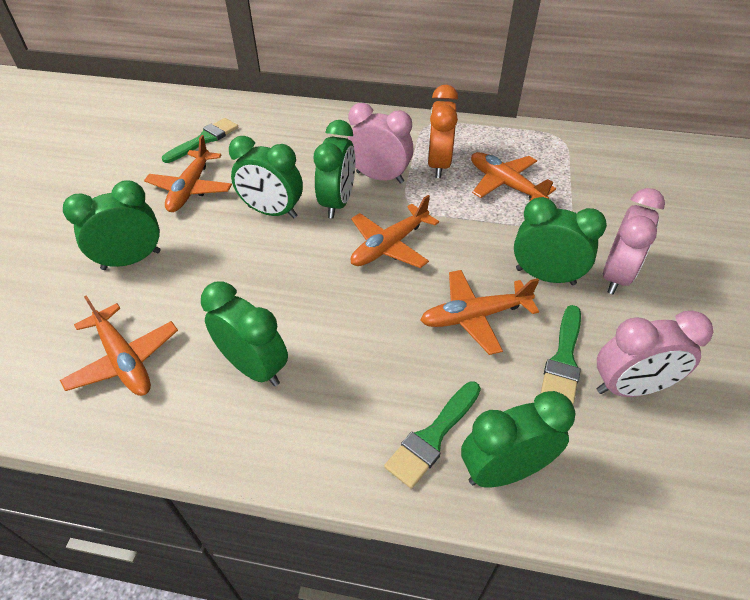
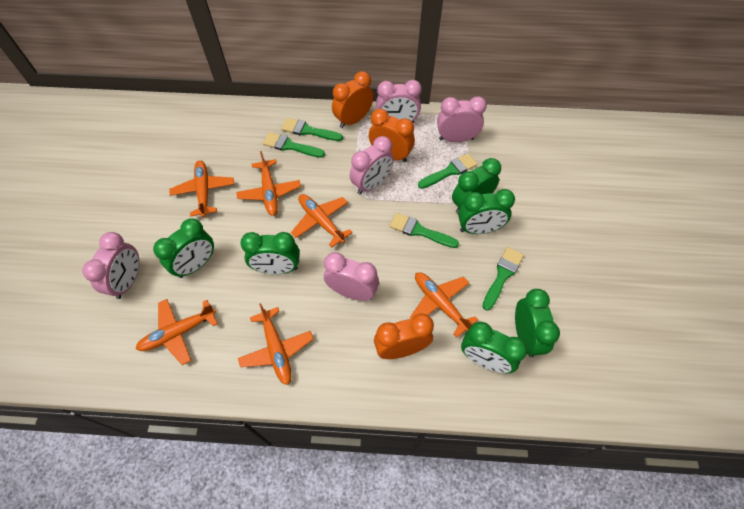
green brush: 3 -> 5
orange clock: 1 -> 3
orange plane: 5 -> 6
pink clock: 3 -> 5

